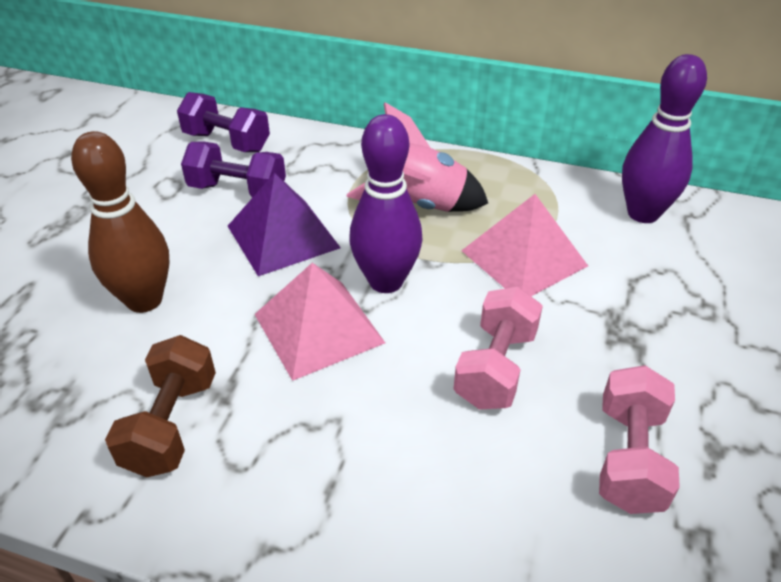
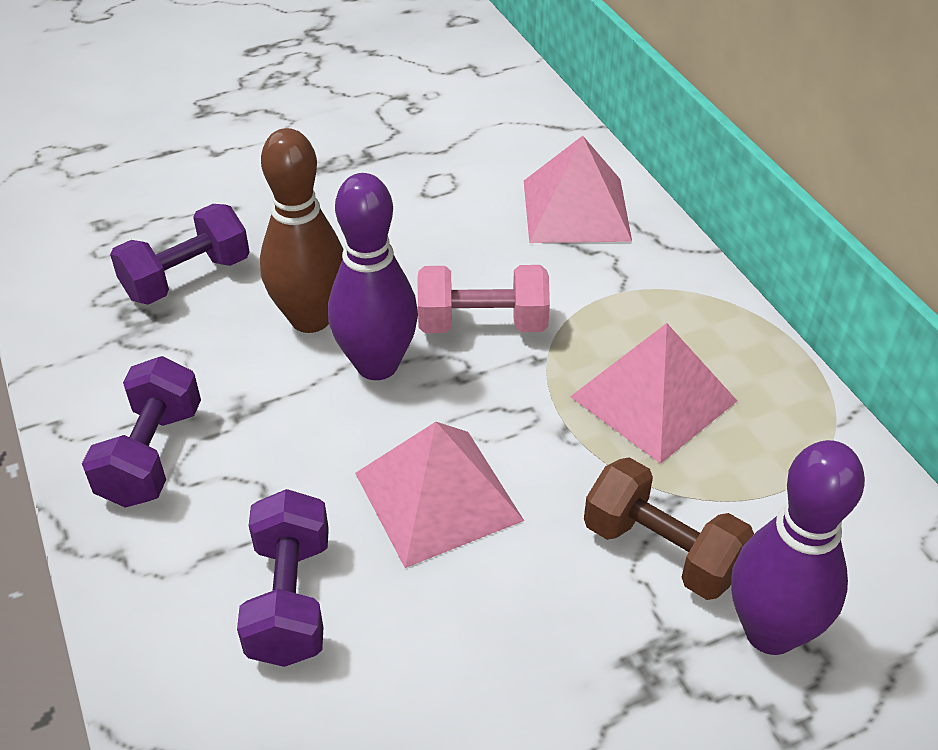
pink dumbbell: 2 -> 1
pink pyramid: 2 -> 3
pink rocket: 1 -> 0
purple dumbbell: 2 -> 3
purple pyramid: 1 -> 0

